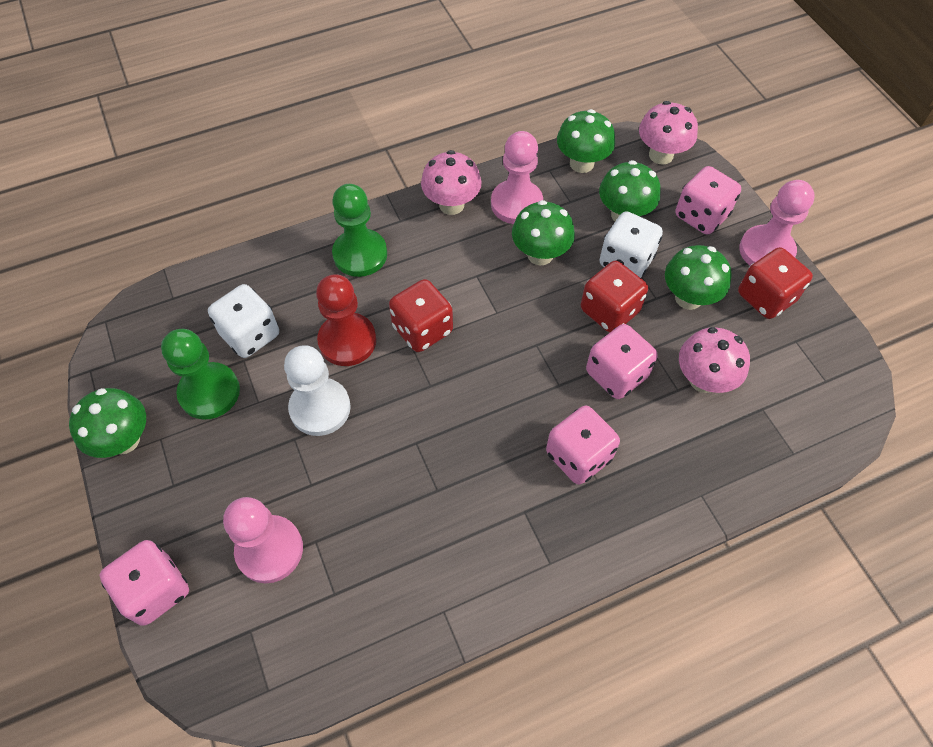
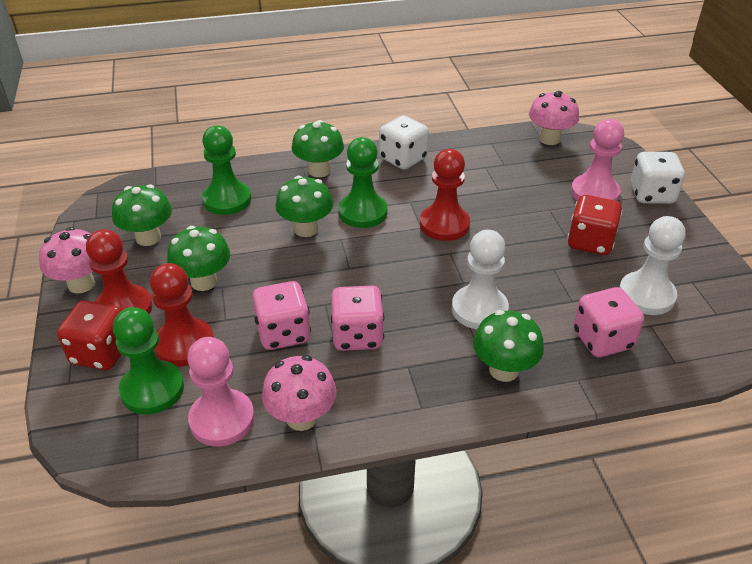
green pawn: 2 -> 3
pink dice: 4 -> 3
pink pawn: 3 -> 2
red dice: 3 -> 2
red pawn: 1 -> 3
white pawn: 1 -> 2

